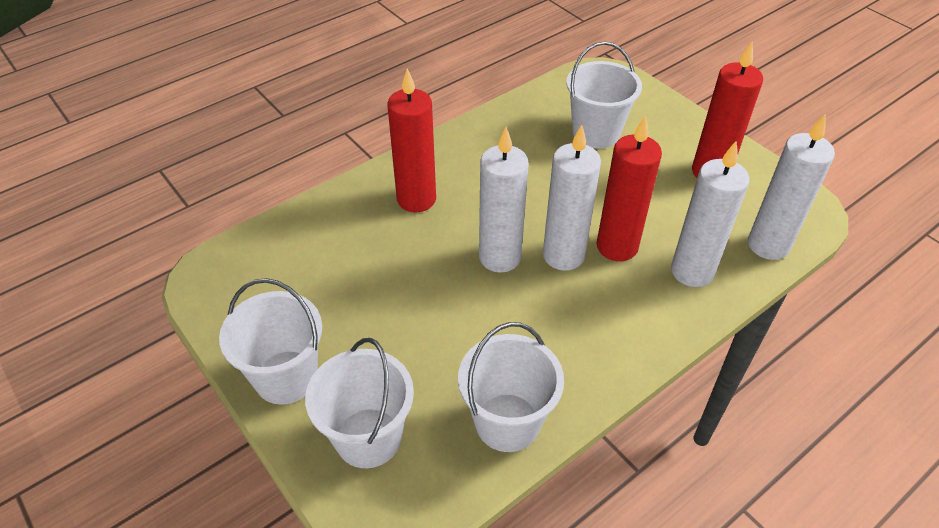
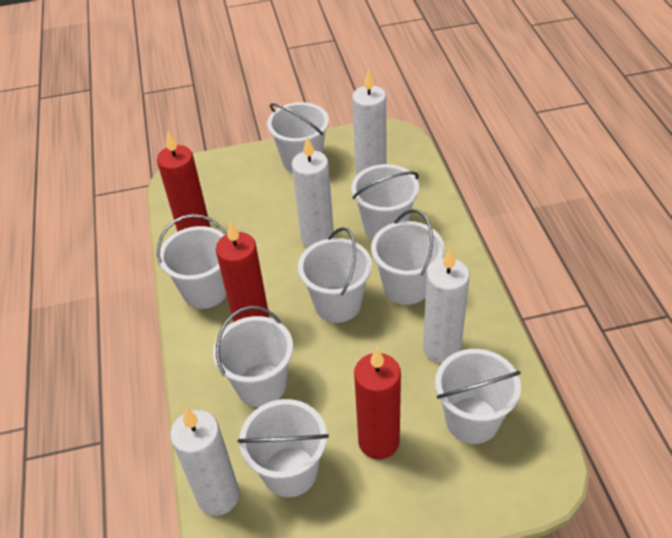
white bucket: 4 -> 8

